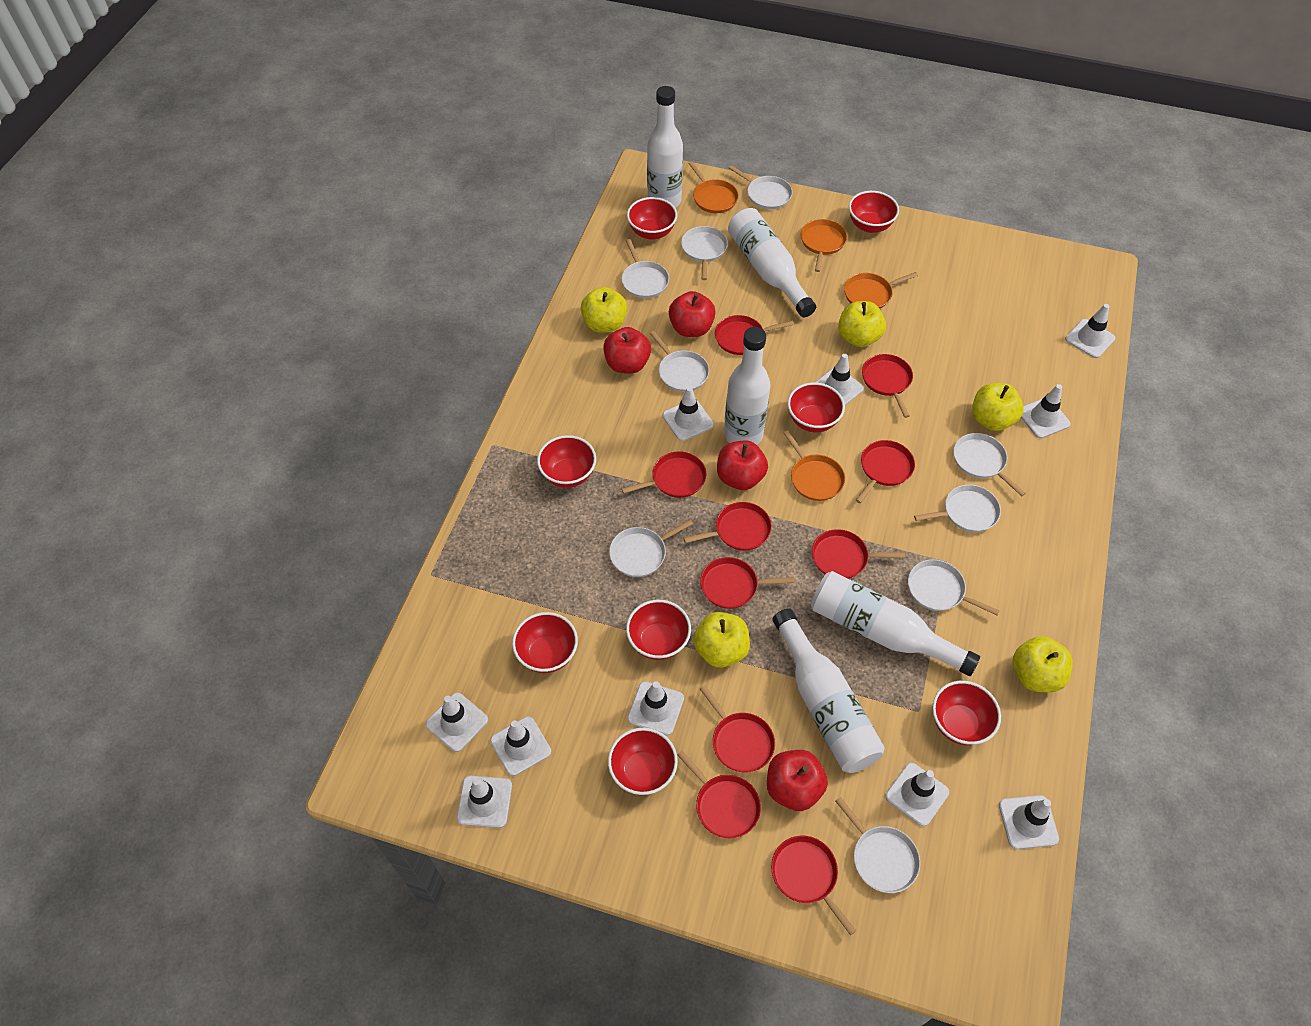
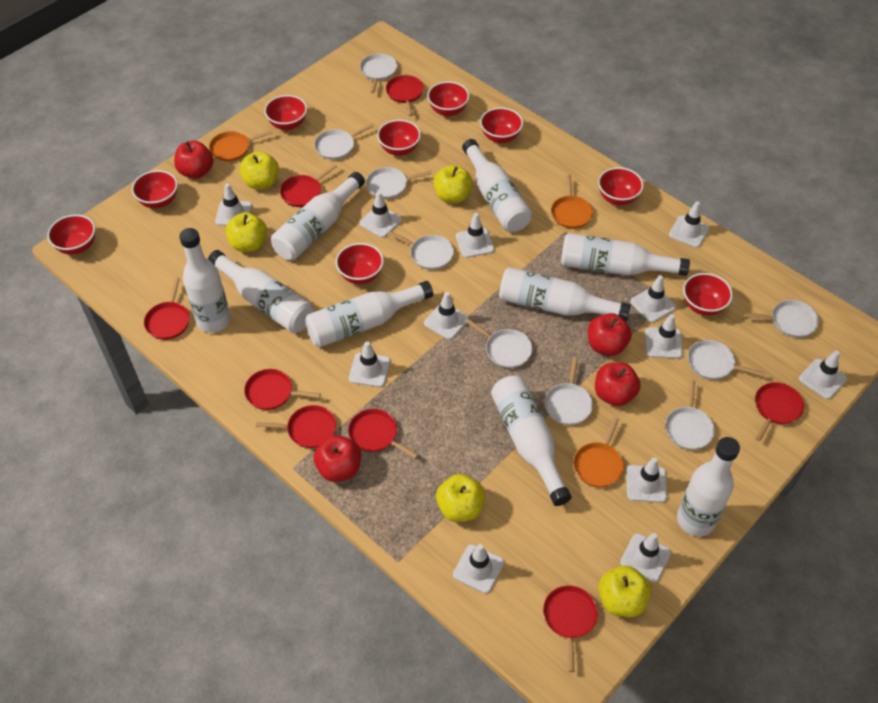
orange pan: 4 -> 3
red bowl: 8 -> 9
red pan: 10 -> 8
white bottle: 5 -> 9
white traffic cone: 10 -> 12

